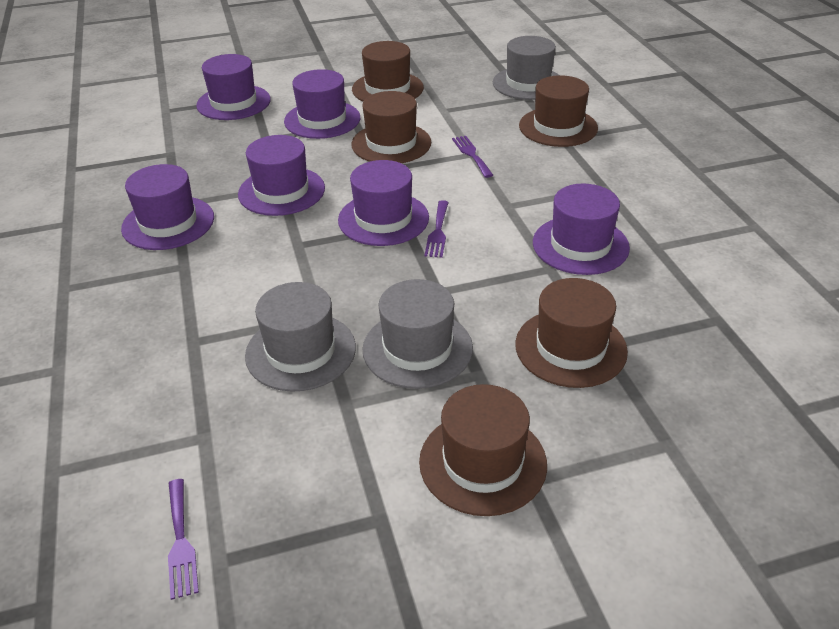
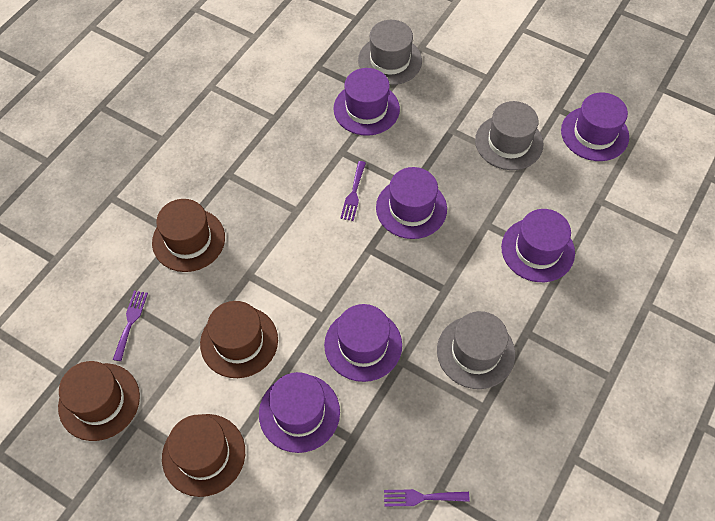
brown hat: 5 -> 4

